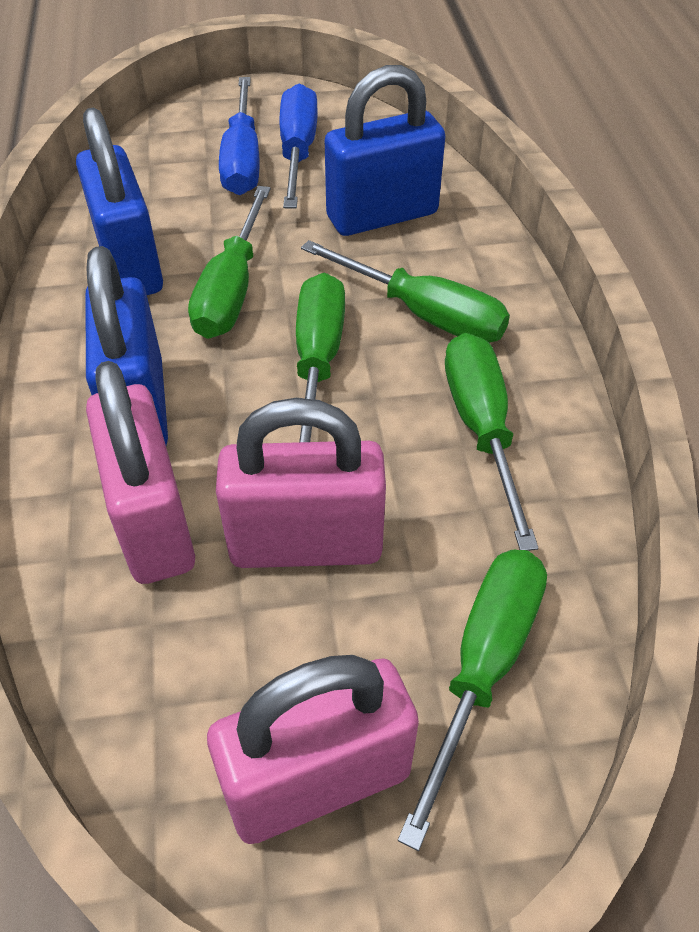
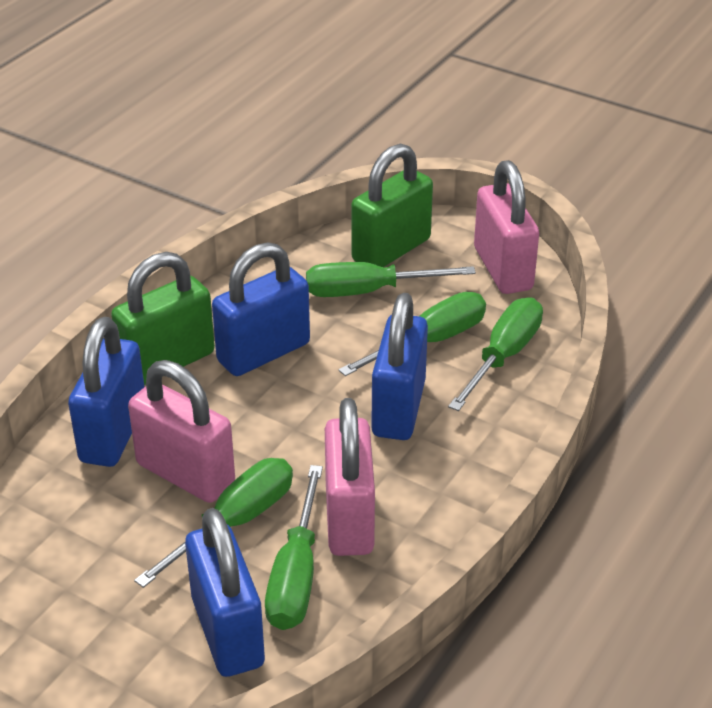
blue padlock: 3 -> 4
blue screwdriver: 2 -> 0
green padlock: 0 -> 2

